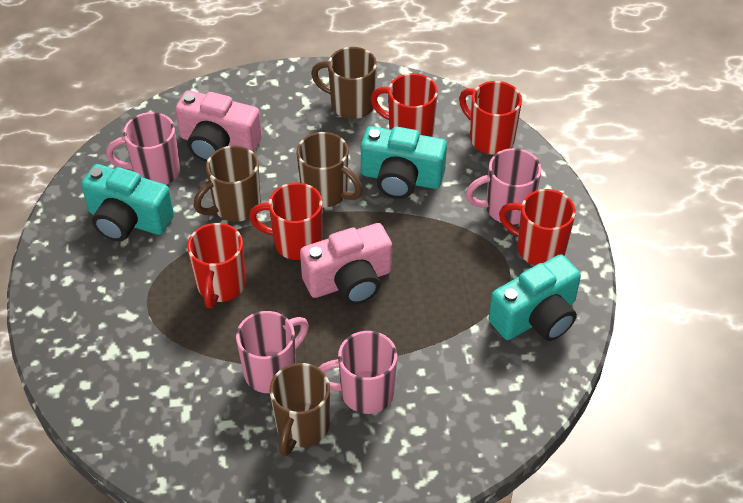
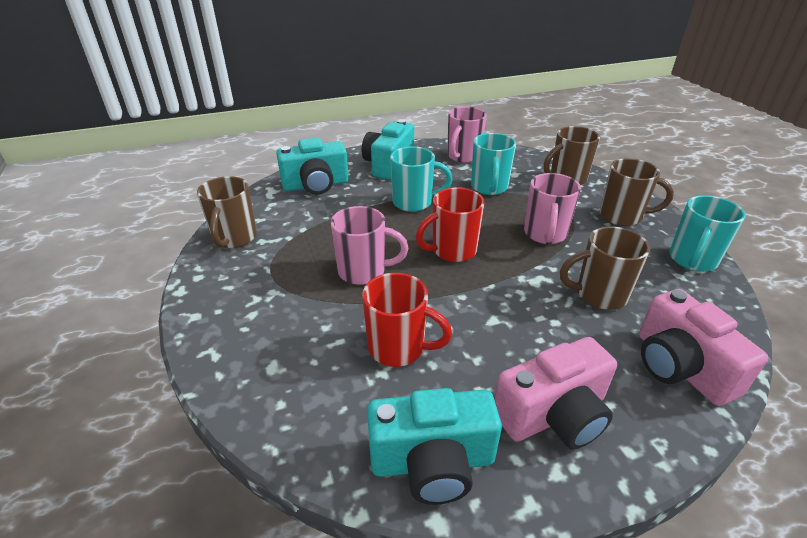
pink mug: 4 -> 3
red mug: 5 -> 2
turquoise mug: 0 -> 3

